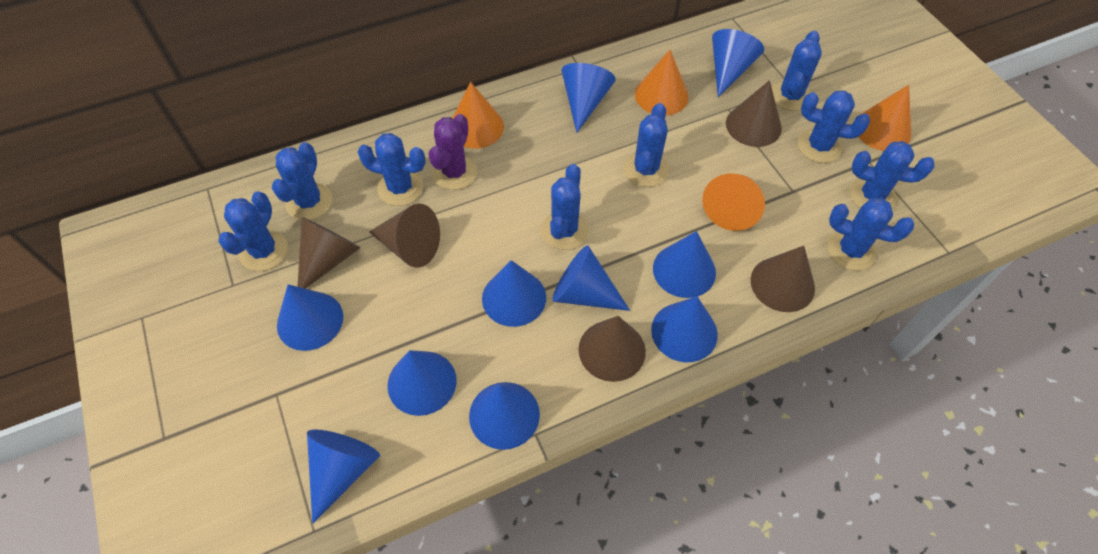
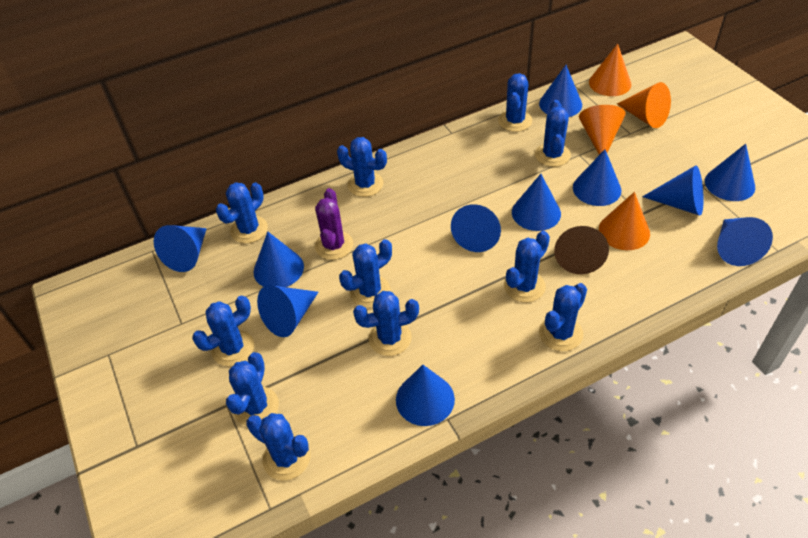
blue cactus: 9 -> 11
blue cone: 10 -> 11
brown cone: 5 -> 1

